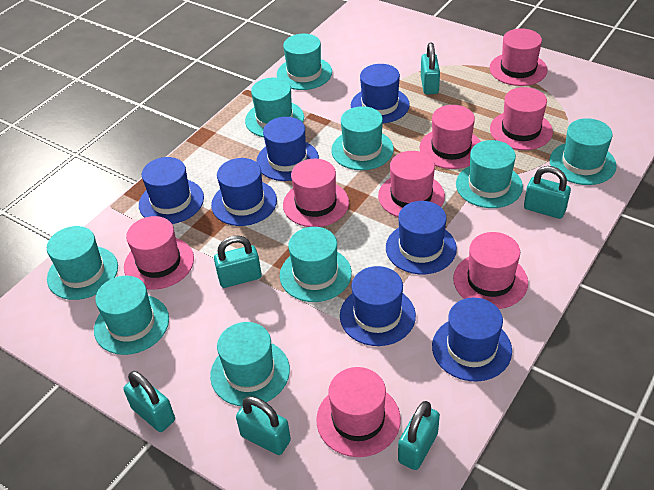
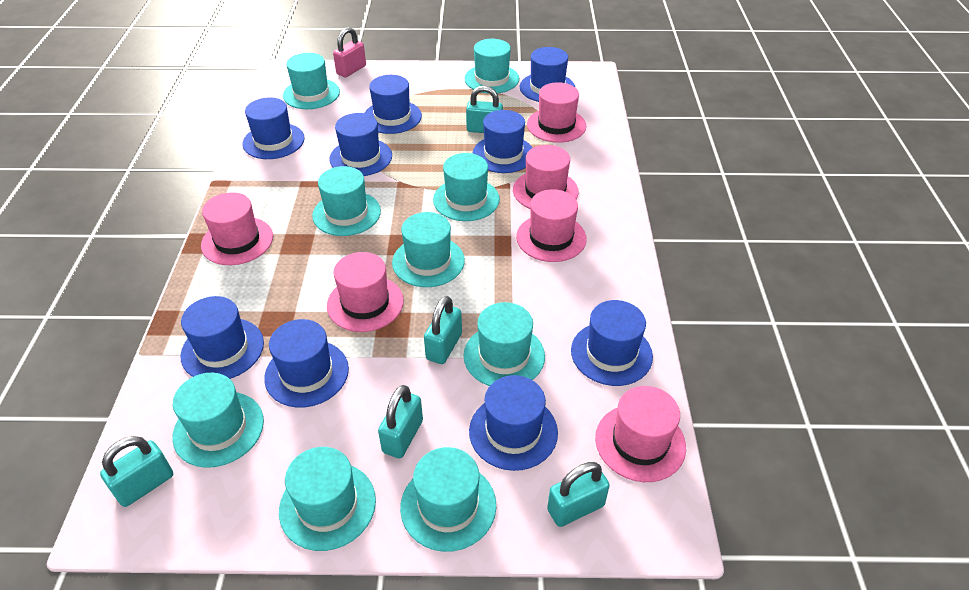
blue hat: 7 -> 9
pink hat: 8 -> 6
pink padlock: 0 -> 1
turquoise padlock: 6 -> 5

